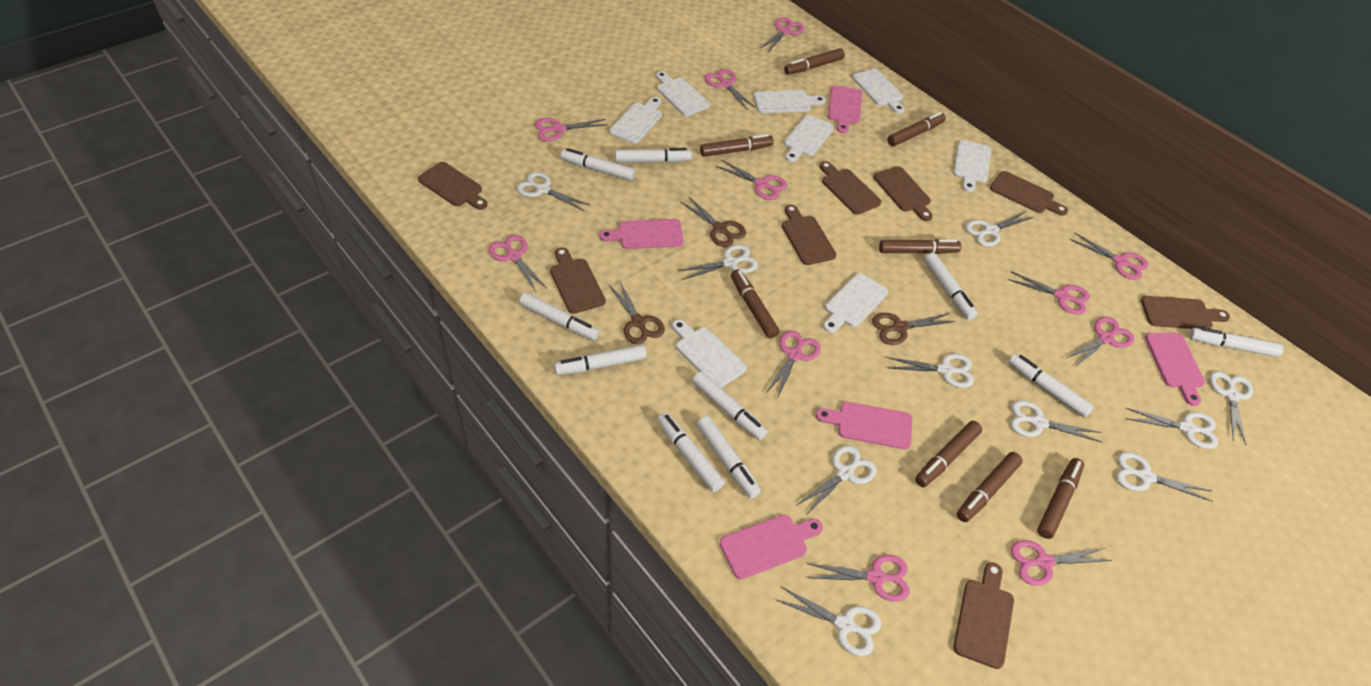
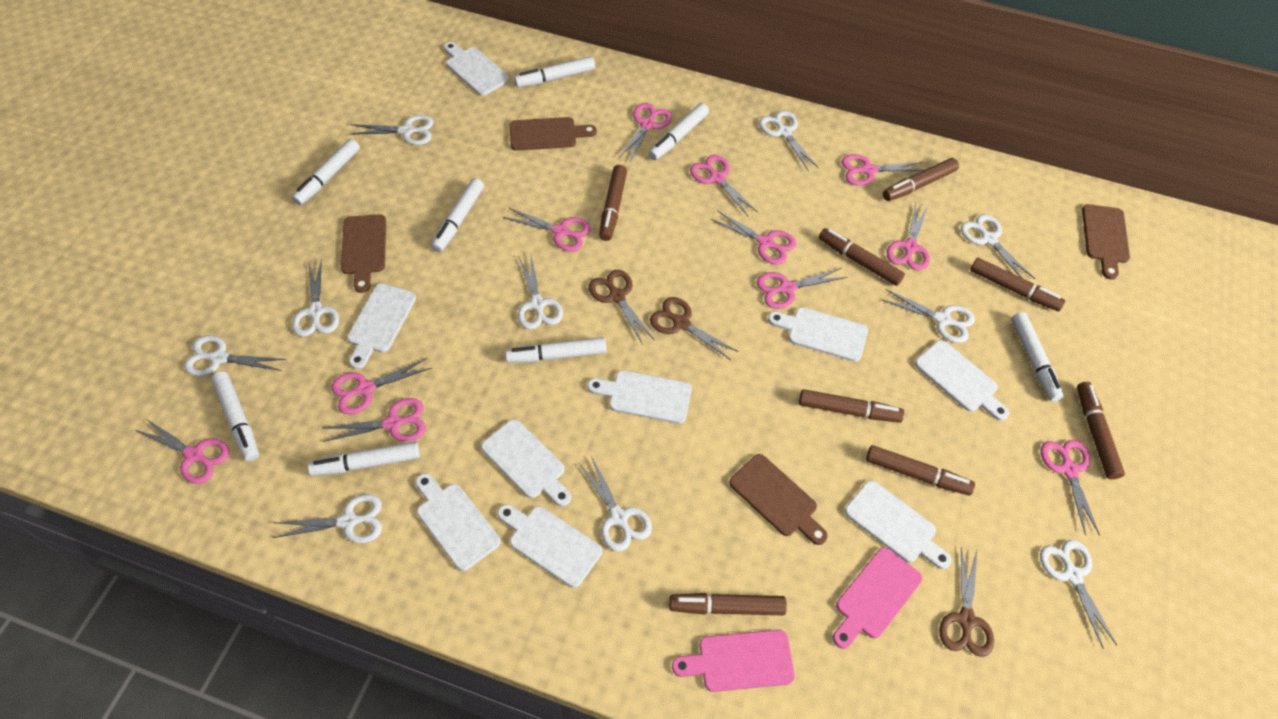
brown cutting board: 8 -> 4
pink cutting board: 5 -> 2
white cutting board: 8 -> 9
white marker: 10 -> 8

